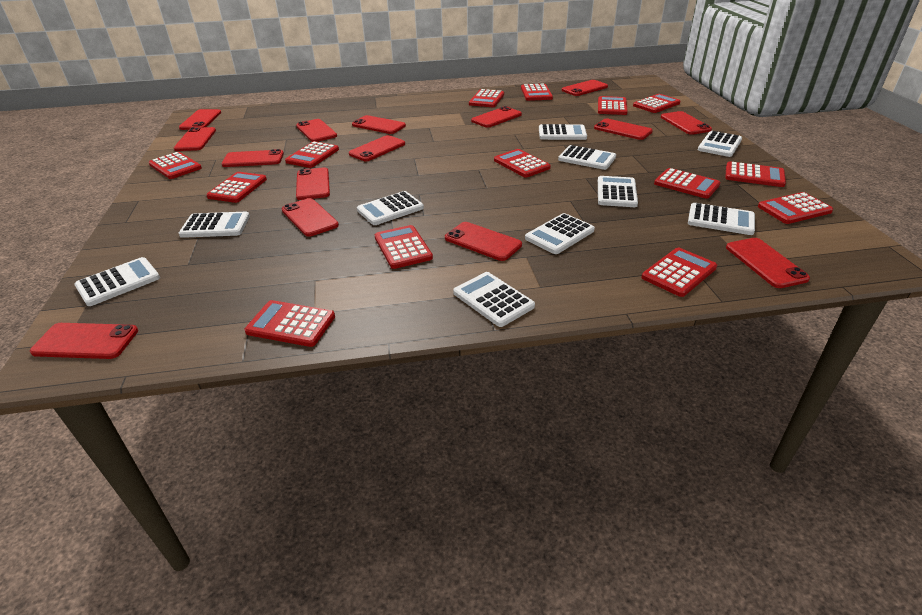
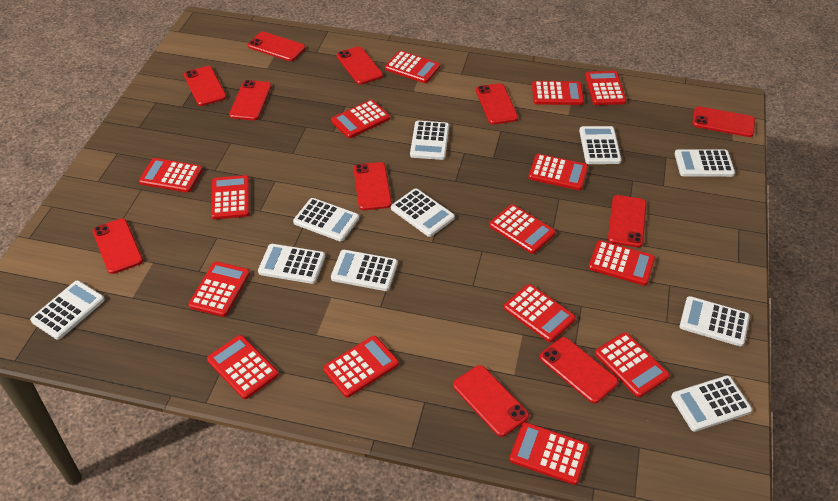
red calculator: 14 -> 15
red phone: 15 -> 11

